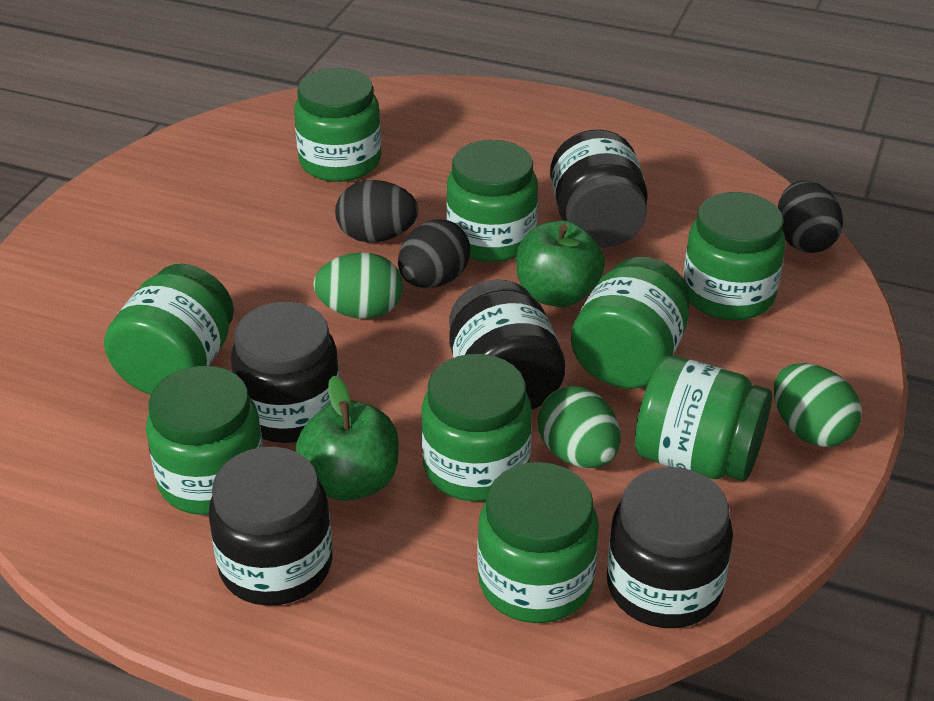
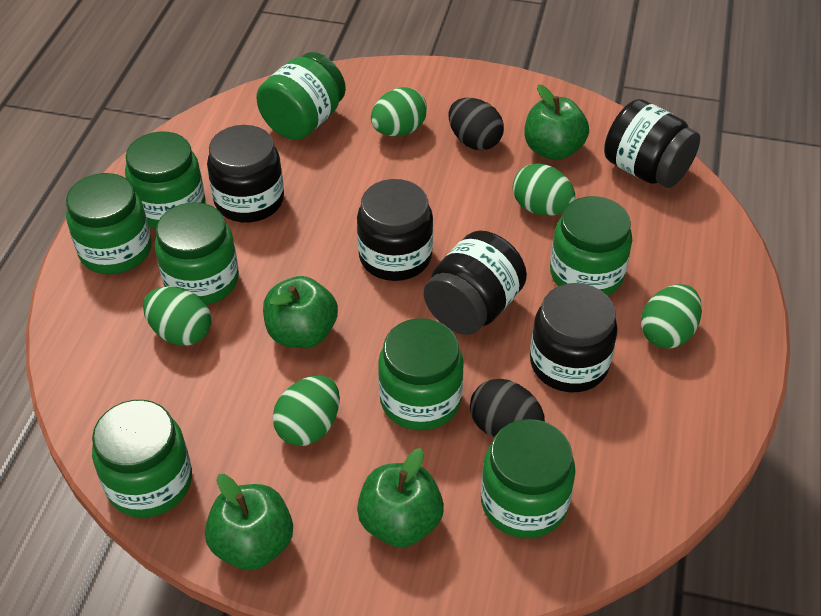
black egg: 3 -> 2
green apple: 2 -> 4
green egg: 3 -> 5
green jar: 9 -> 8

